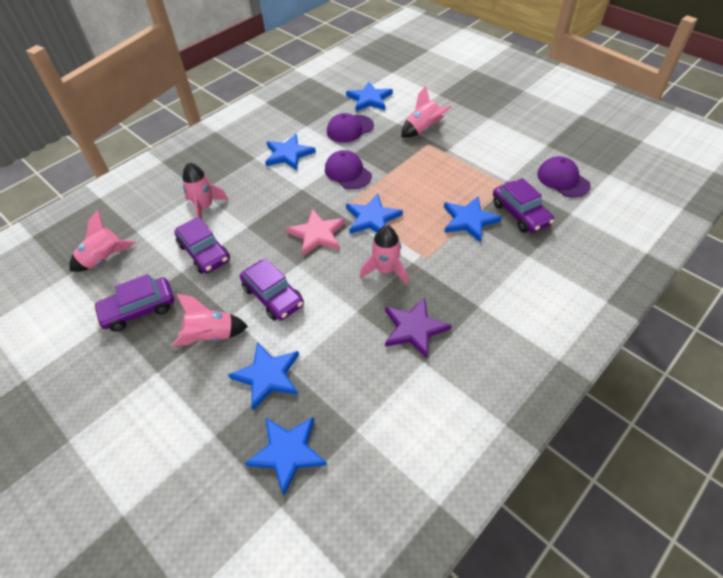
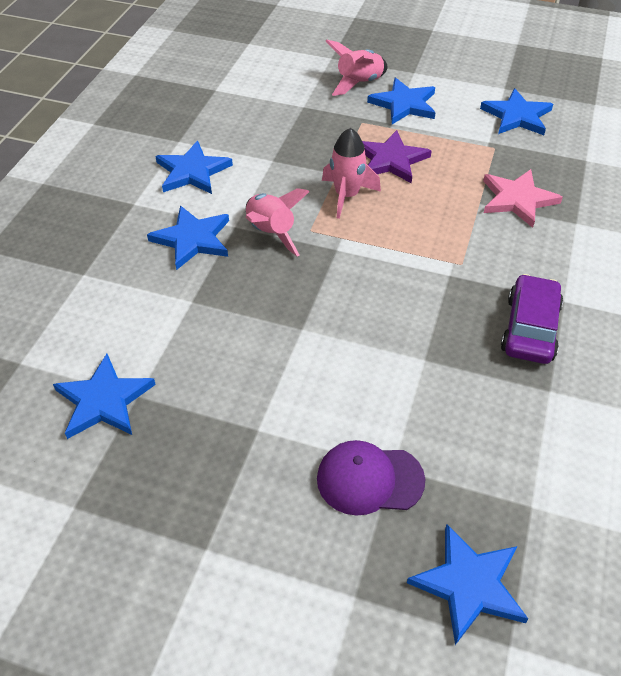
pink rocket: 5 -> 3
purple cap: 3 -> 1
purple car: 4 -> 1

